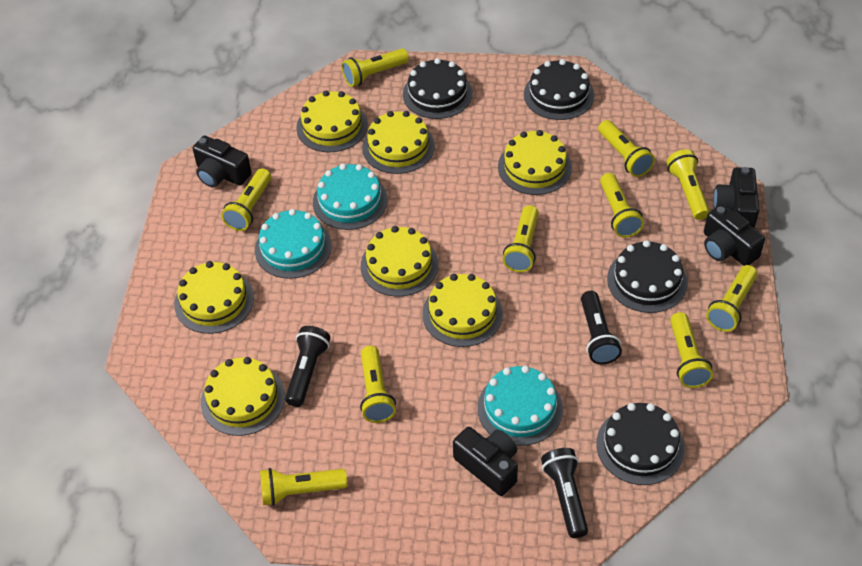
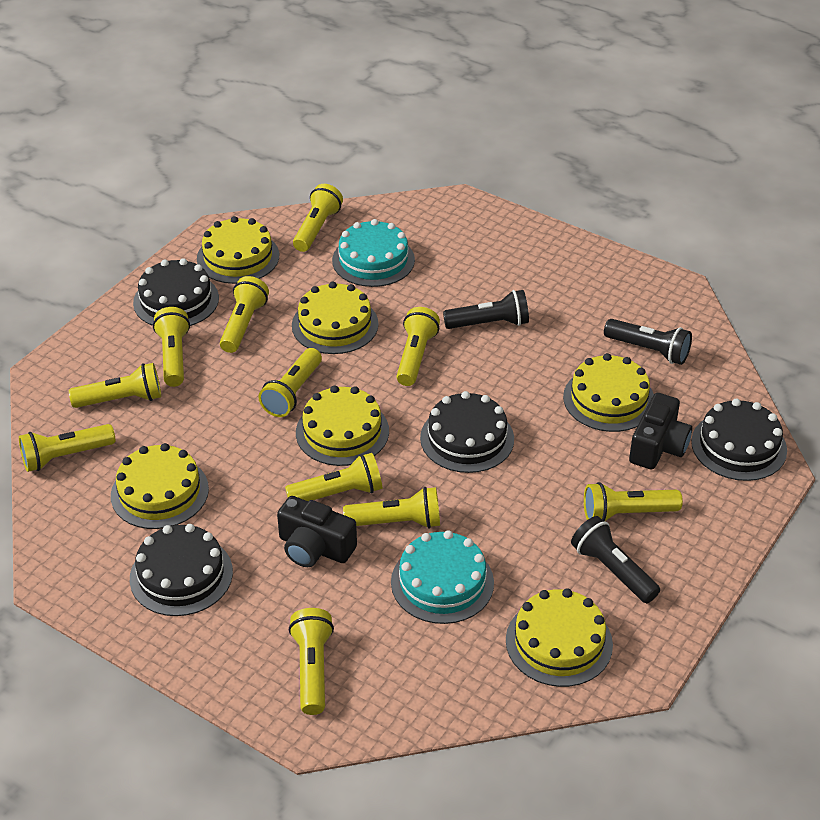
black camera: 4 -> 2
turquoise cake: 3 -> 2
yellow cake: 7 -> 6
yellow flashlight: 10 -> 11

